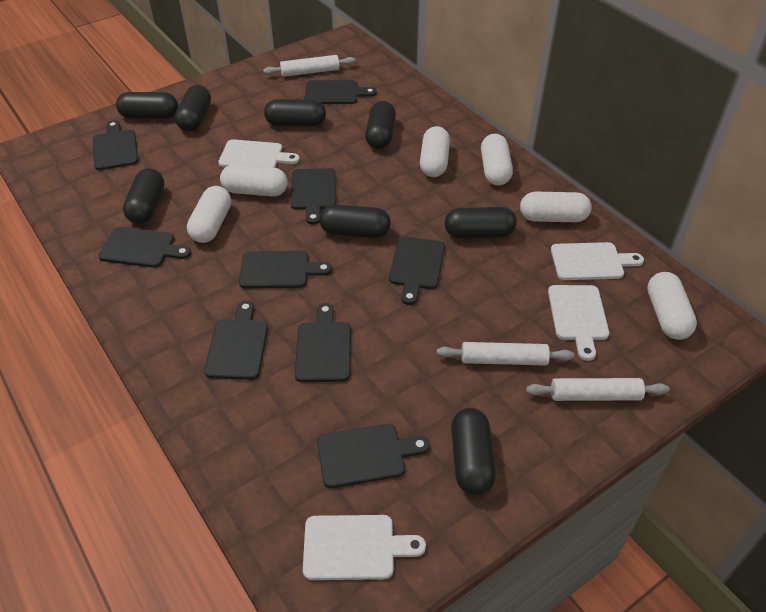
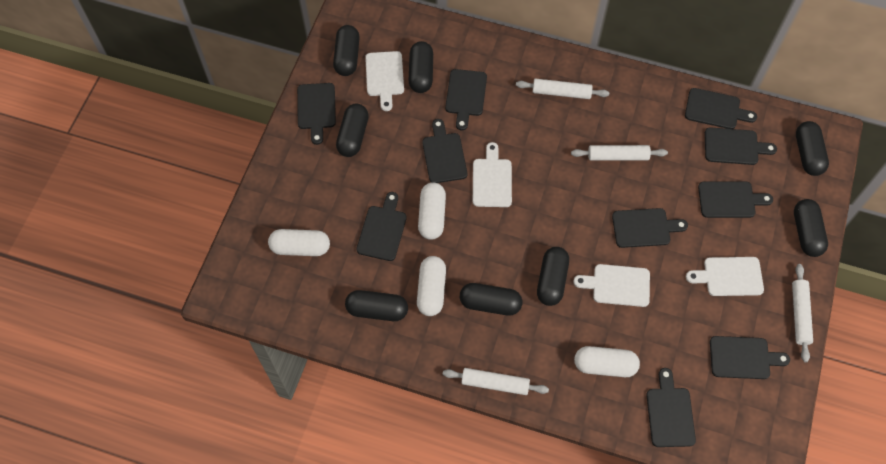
black cutting board: 9 -> 10
white capsule: 6 -> 4
white rolling pin: 3 -> 4

